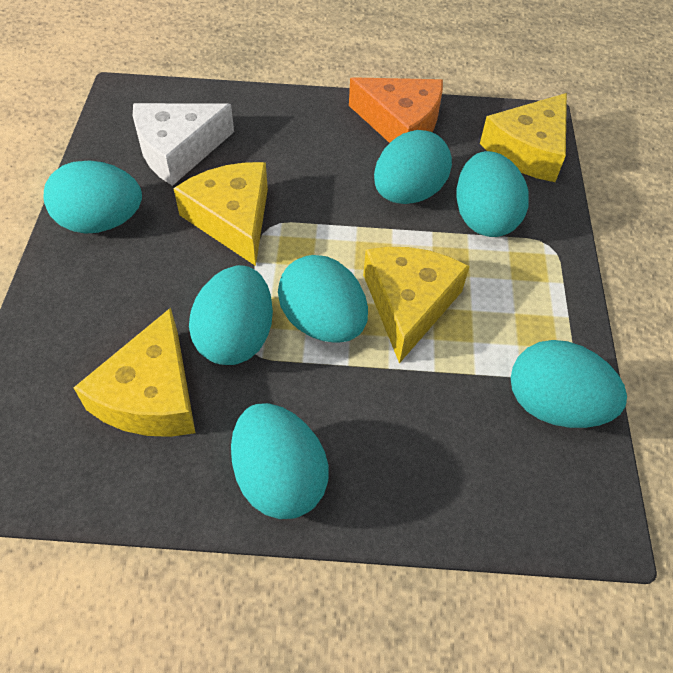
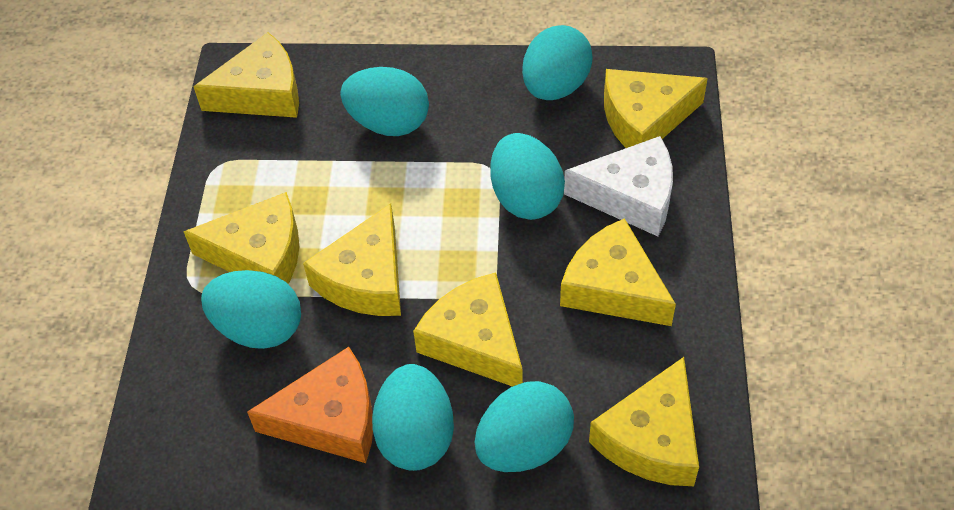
turquoise egg: 7 -> 6
yellow cheese: 4 -> 7

